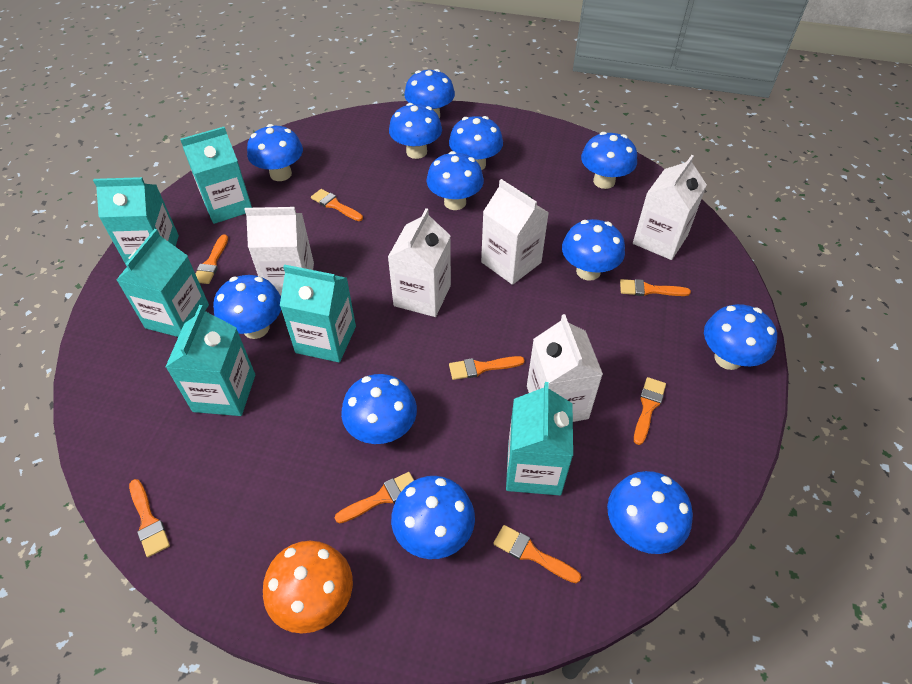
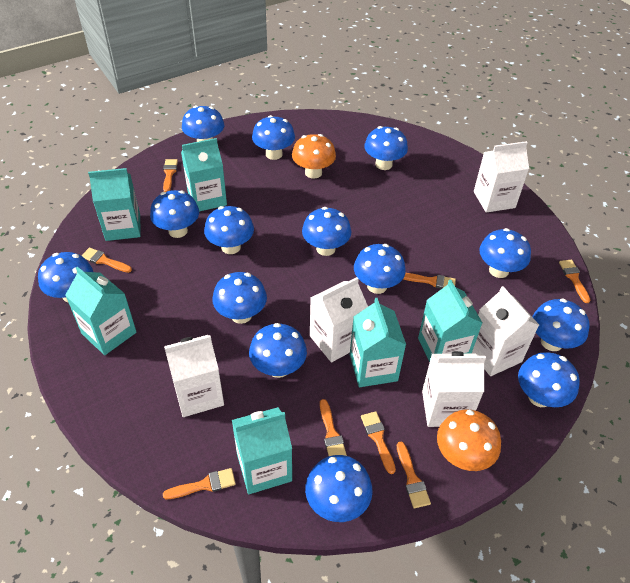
blue mushroom: 12 -> 14
orange mushroom: 1 -> 2

